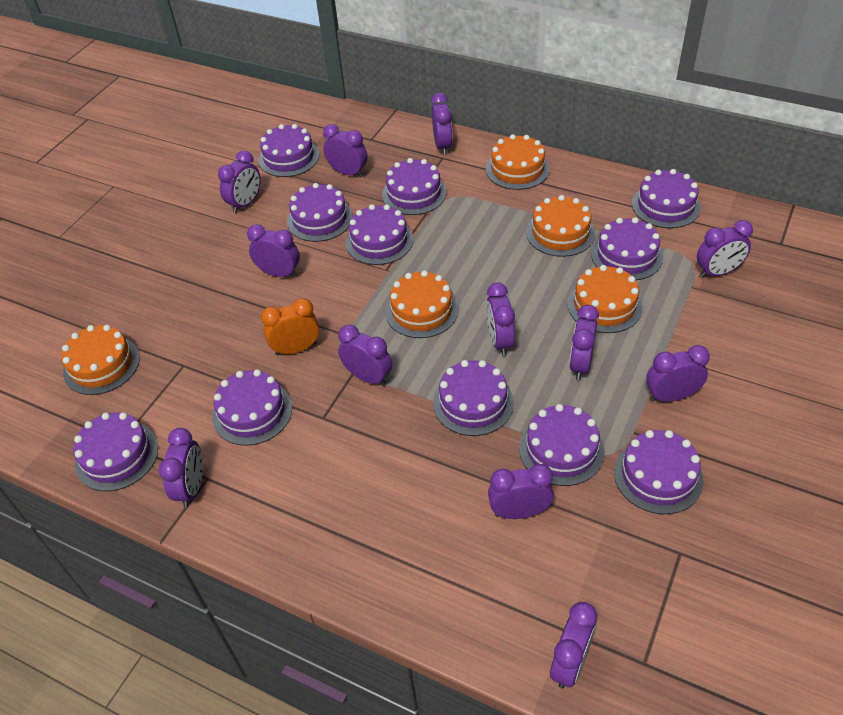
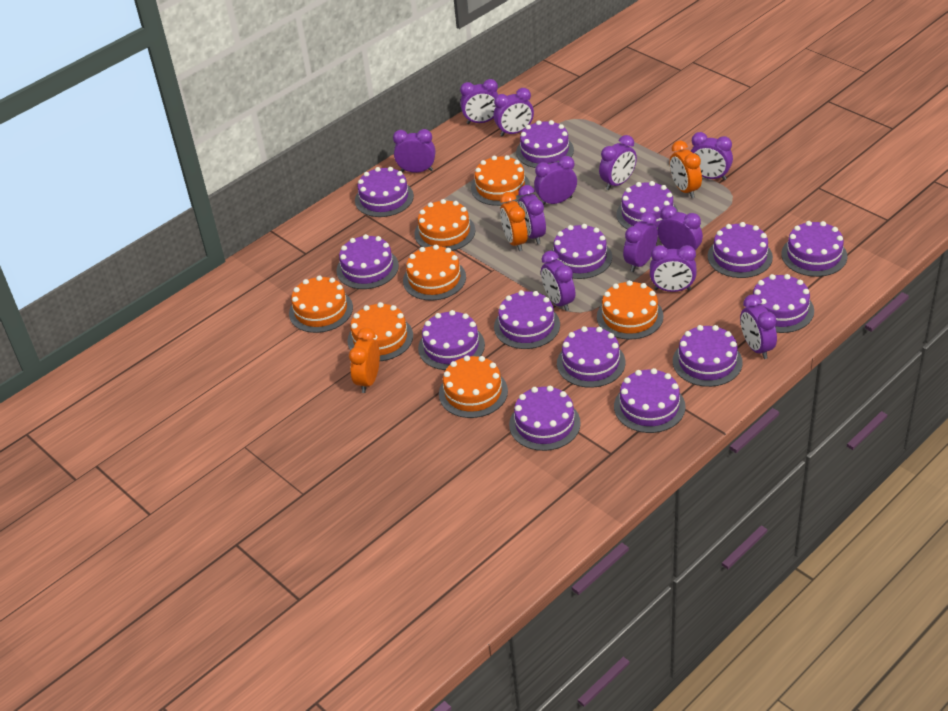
orange cake: 5 -> 7
orange clock: 1 -> 3
purple cake: 11 -> 14

